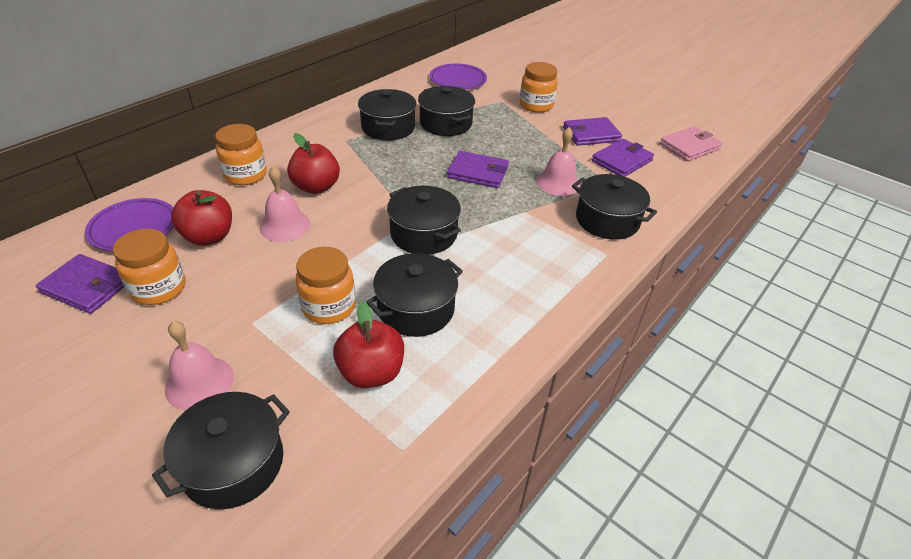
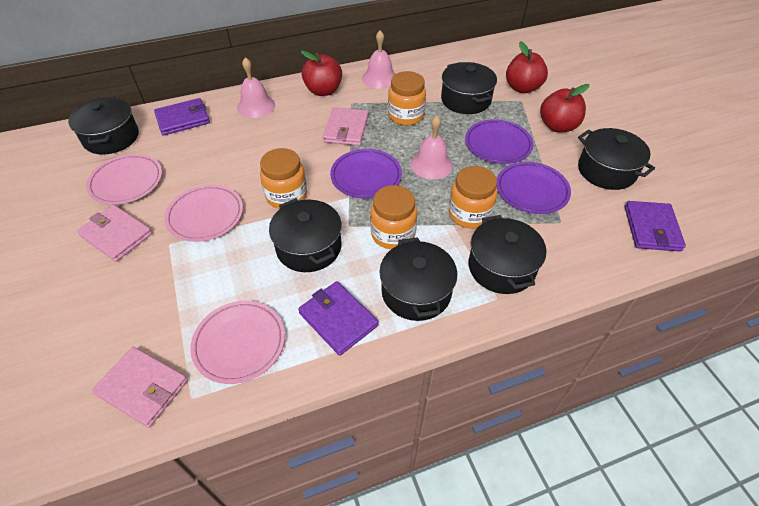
pink plate: 0 -> 3
pink wallet: 1 -> 3
purple plate: 2 -> 3
purple wallet: 4 -> 3

